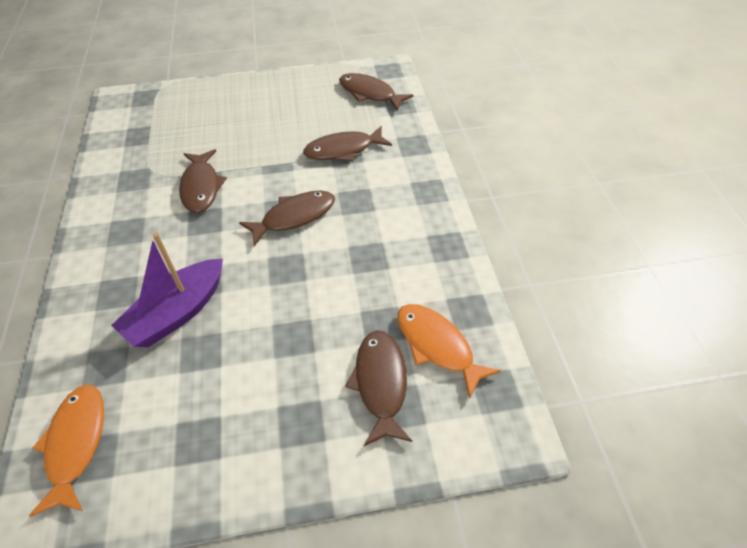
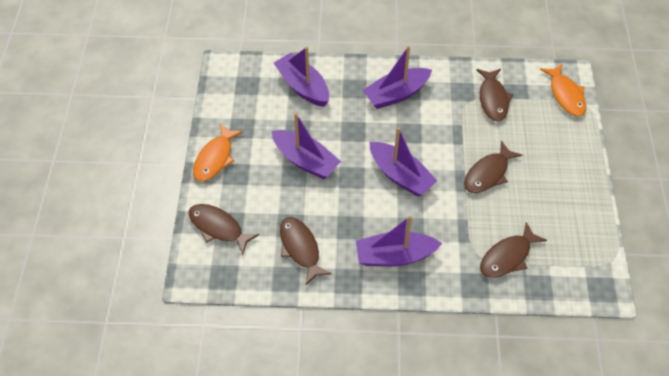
purple boat: 1 -> 5

